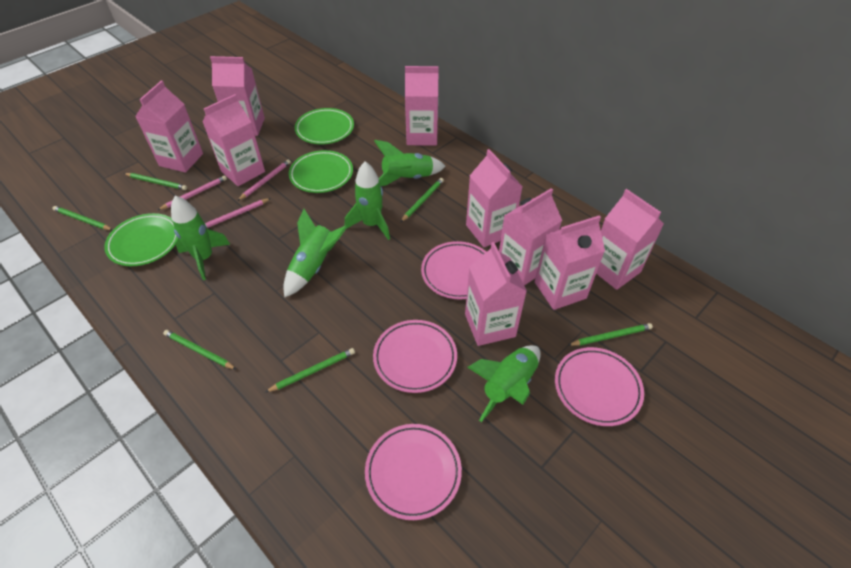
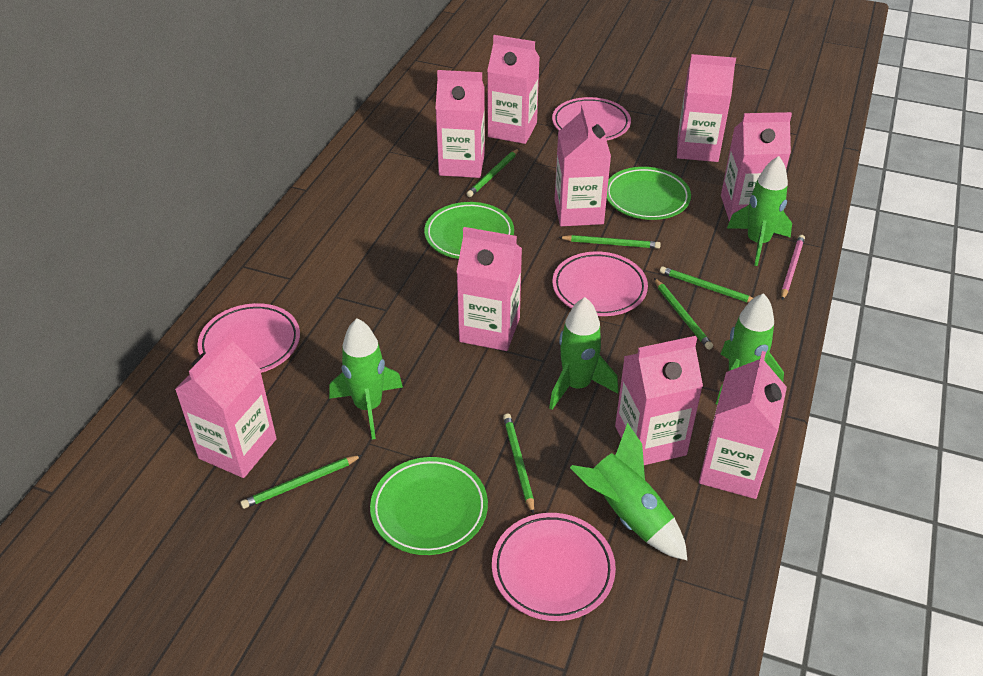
pink pencil: 3 -> 1

